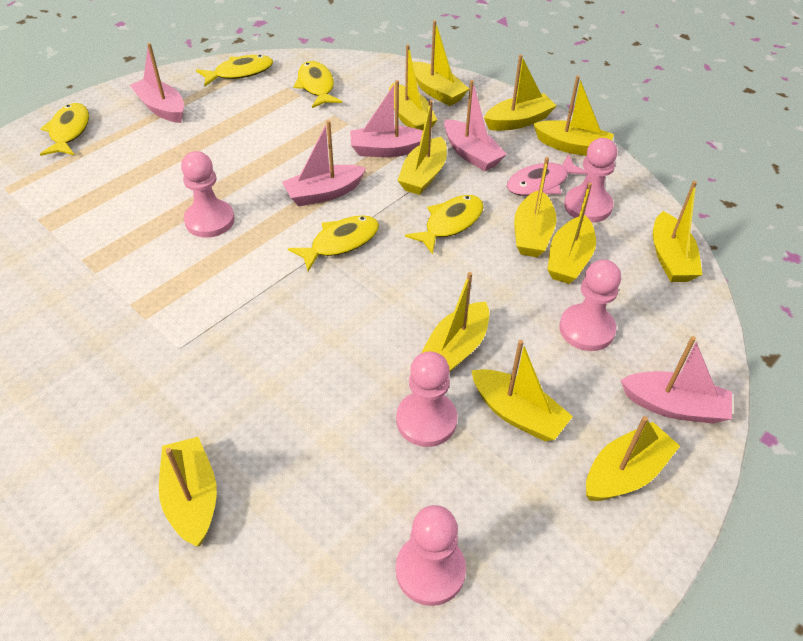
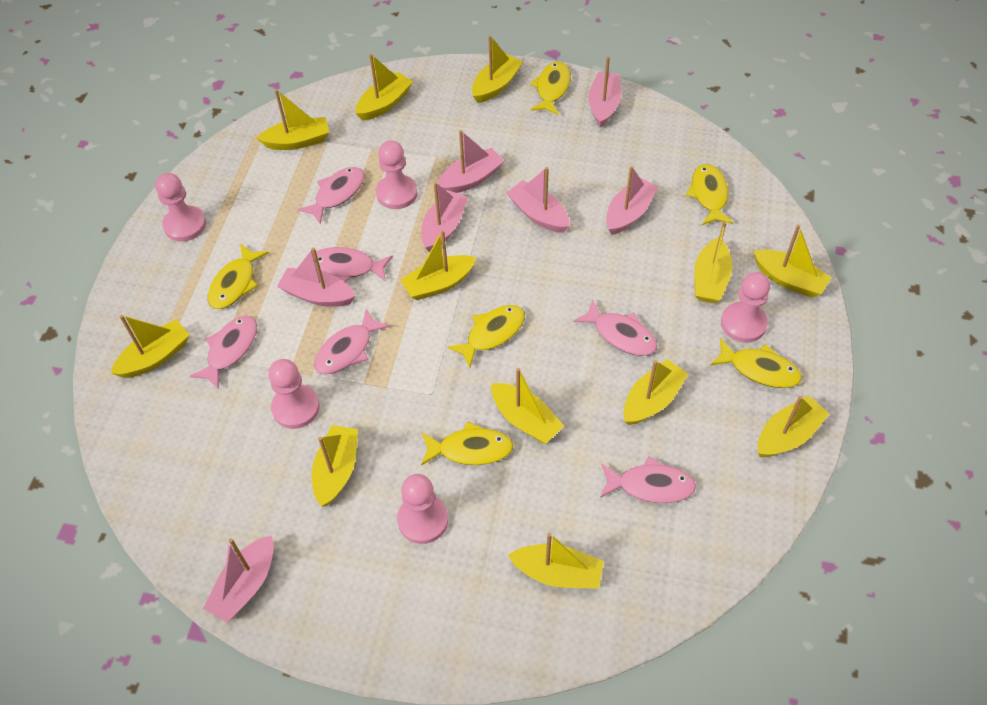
pink boat: 5 -> 7
pink fish: 1 -> 6
yellow fish: 5 -> 6

